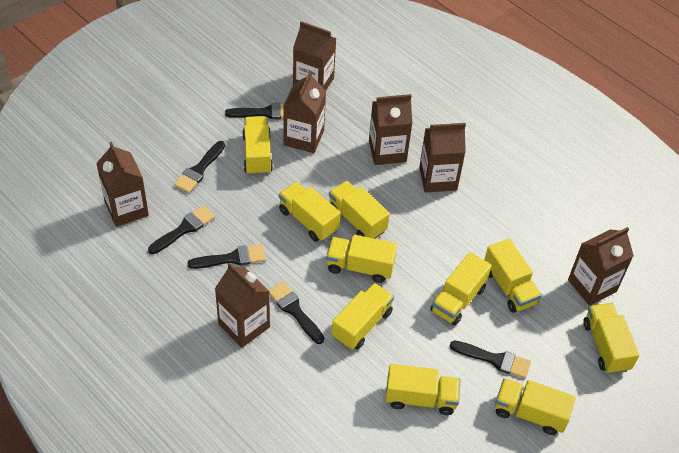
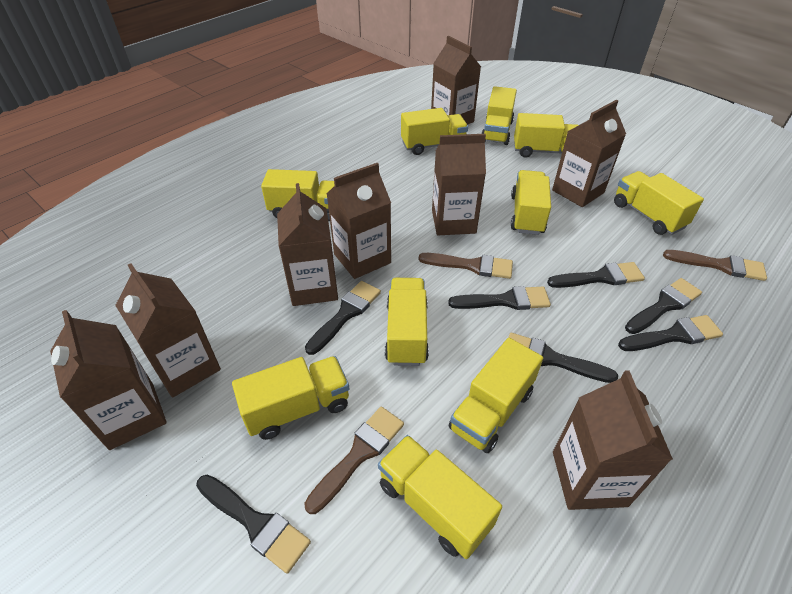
black brush: 6 -> 7
brown brush: 0 -> 3
brown carton: 7 -> 8

